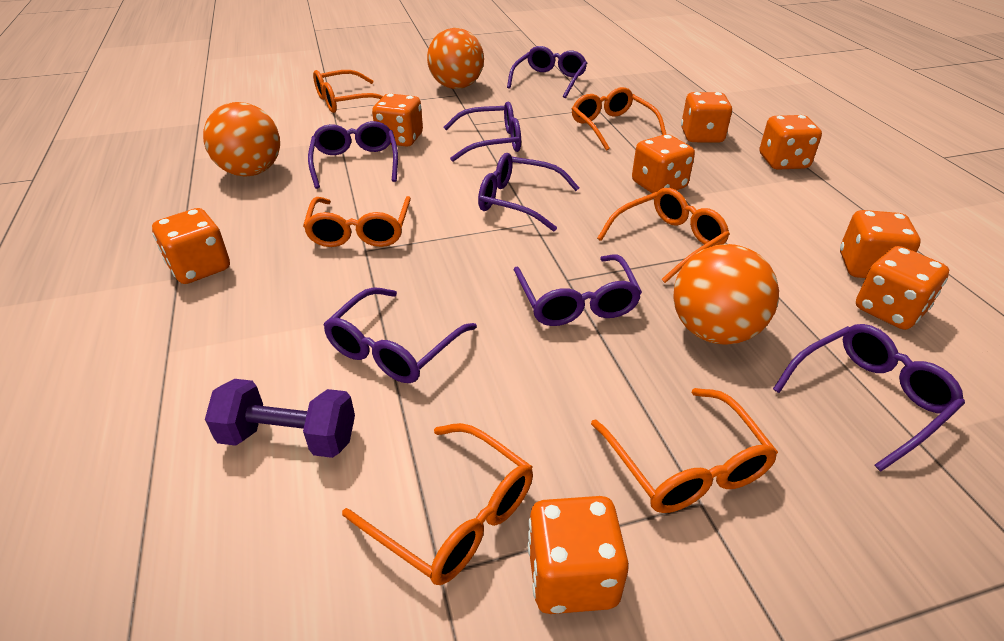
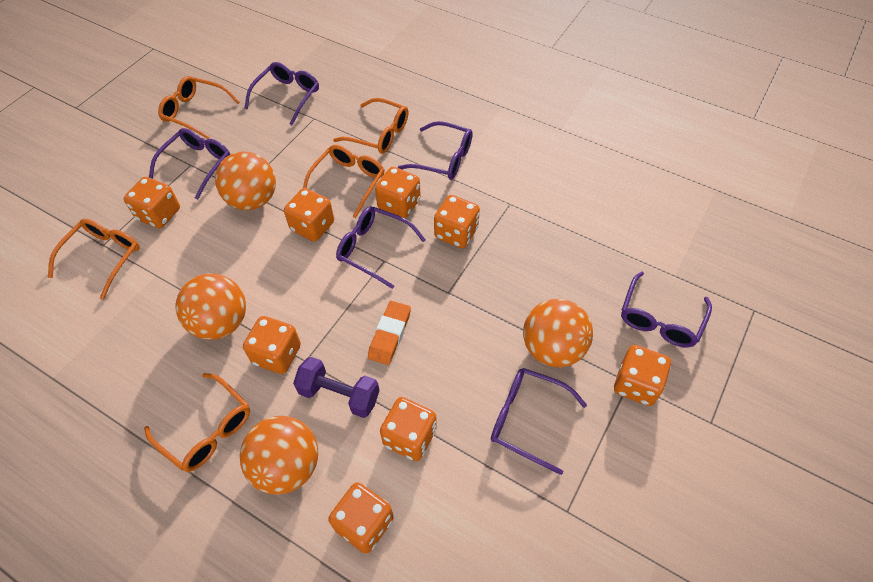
orange ball: 3 -> 4
orange eraser: 0 -> 1
orange glasses: 6 -> 5
purple glasses: 7 -> 6

